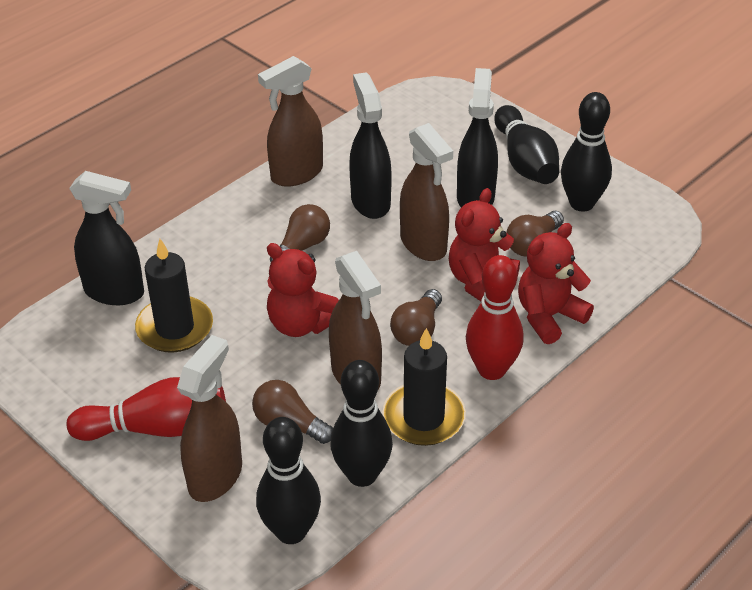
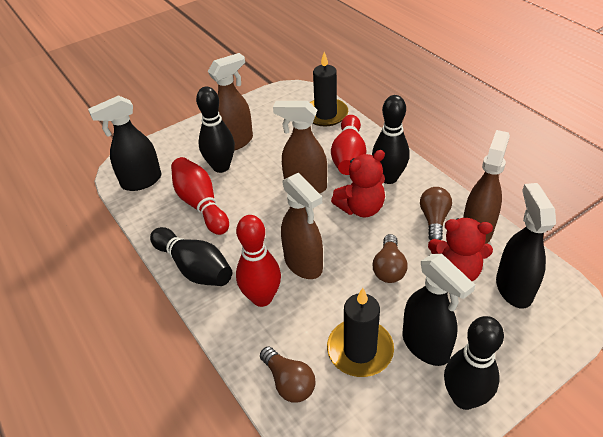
brown light bulb: 4 -> 3
red bowling pin: 2 -> 3
red teddy bear: 3 -> 2

